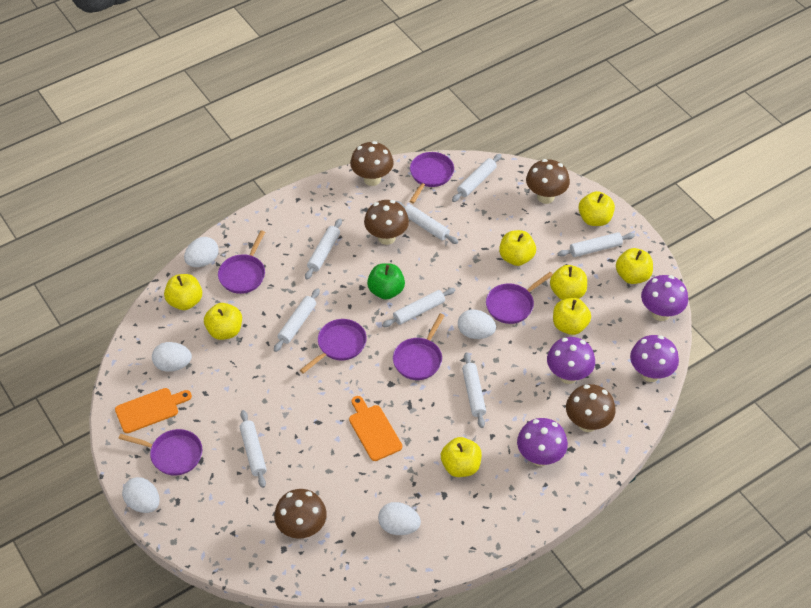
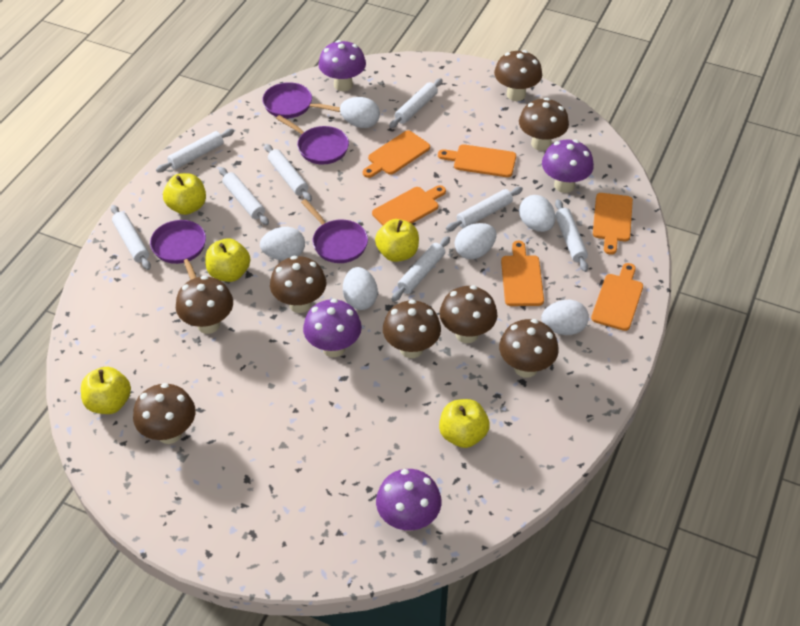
brown mushroom: 5 -> 8
green apple: 1 -> 0
orange cutting board: 2 -> 6
purple pan: 6 -> 4
white egg: 5 -> 6
yellow apple: 8 -> 5

